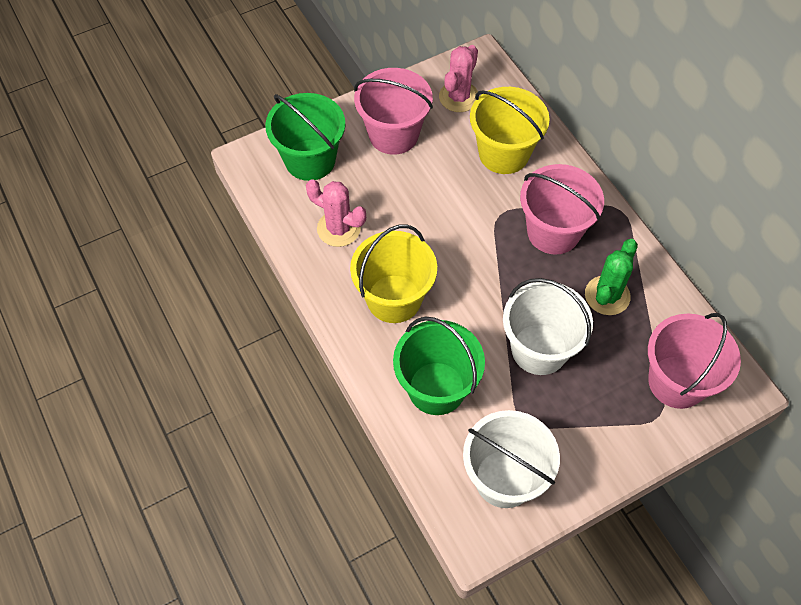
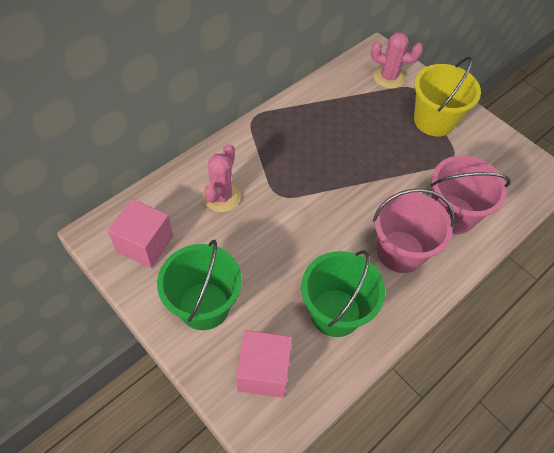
green cactus: 1 -> 0
pink bucket: 3 -> 2
pink cube: 0 -> 2
white bucket: 2 -> 0
yellow bucket: 2 -> 1

